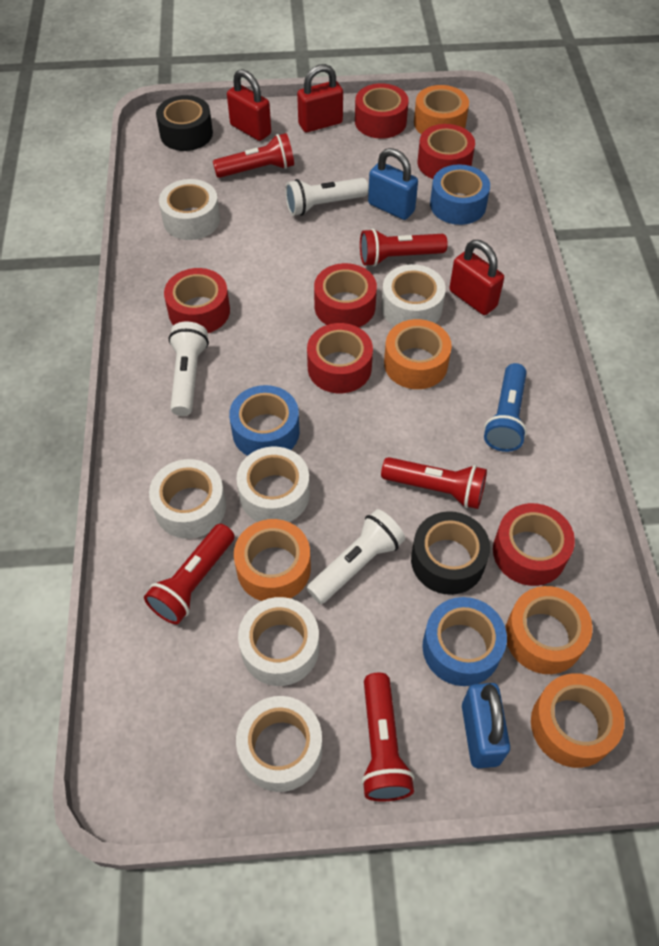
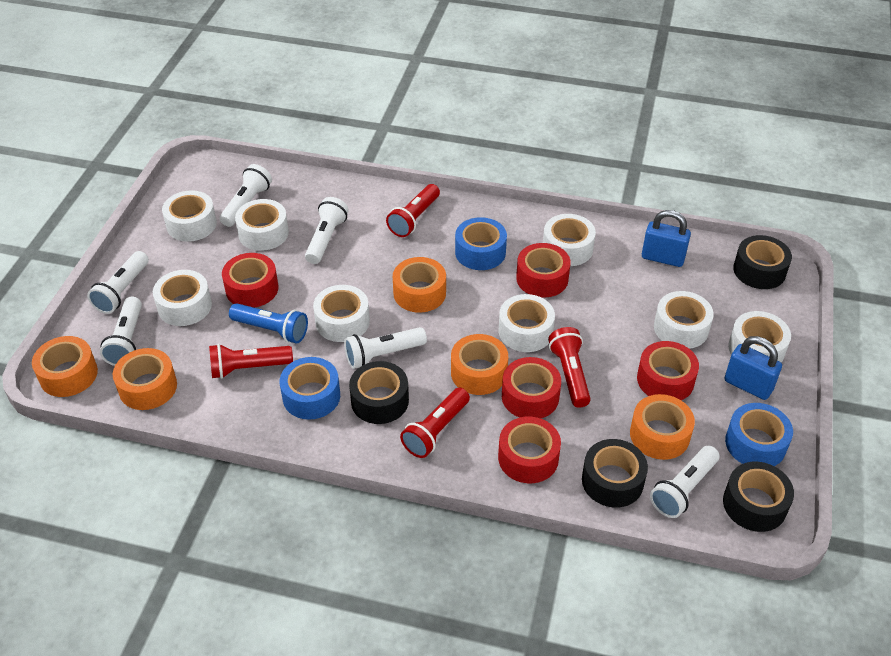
black tape: 2 -> 4
red flashlight: 5 -> 4
red padlock: 3 -> 0
red tape: 6 -> 5
white flashlight: 3 -> 6
white tape: 6 -> 8

